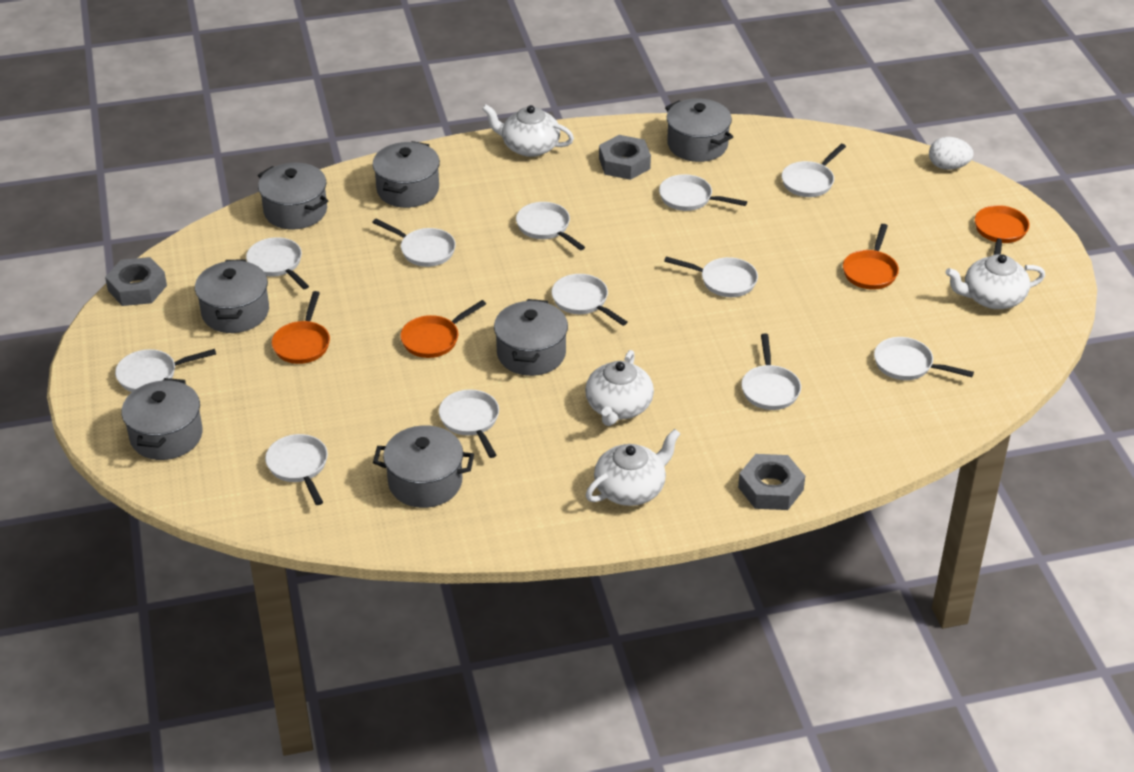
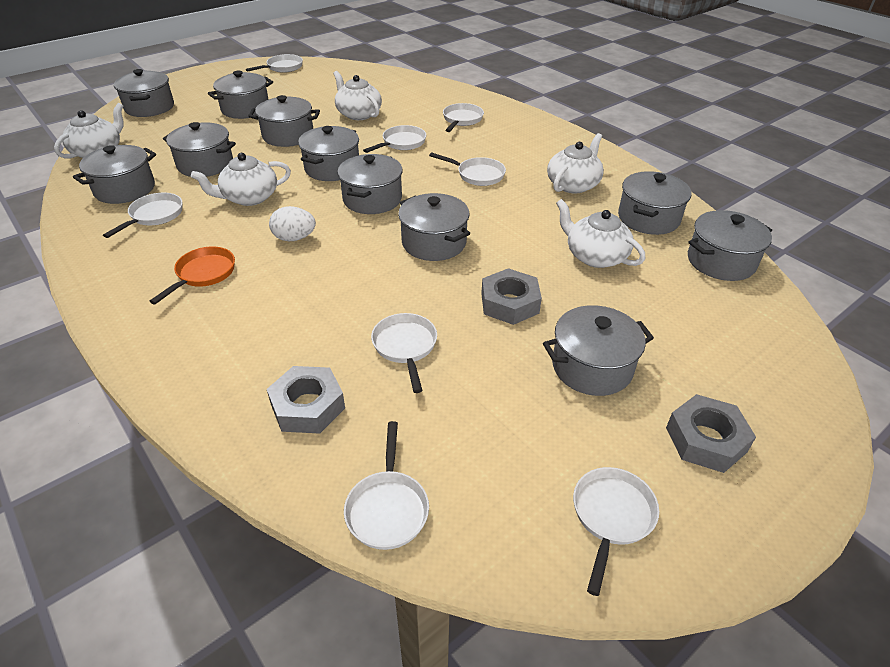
grey pot: 7 -> 11
orange pan: 4 -> 1
white pan: 12 -> 8
white teapot: 4 -> 5

